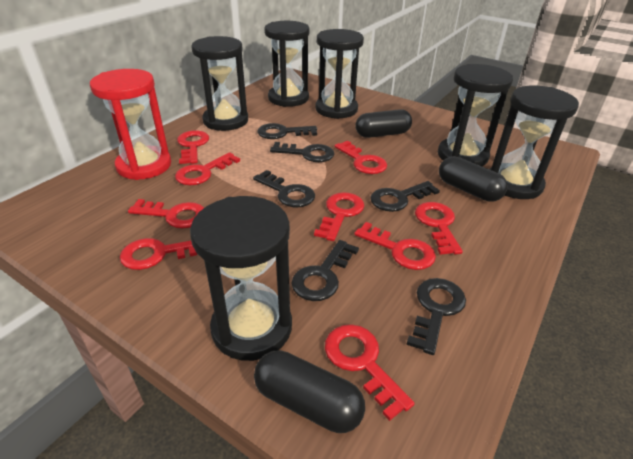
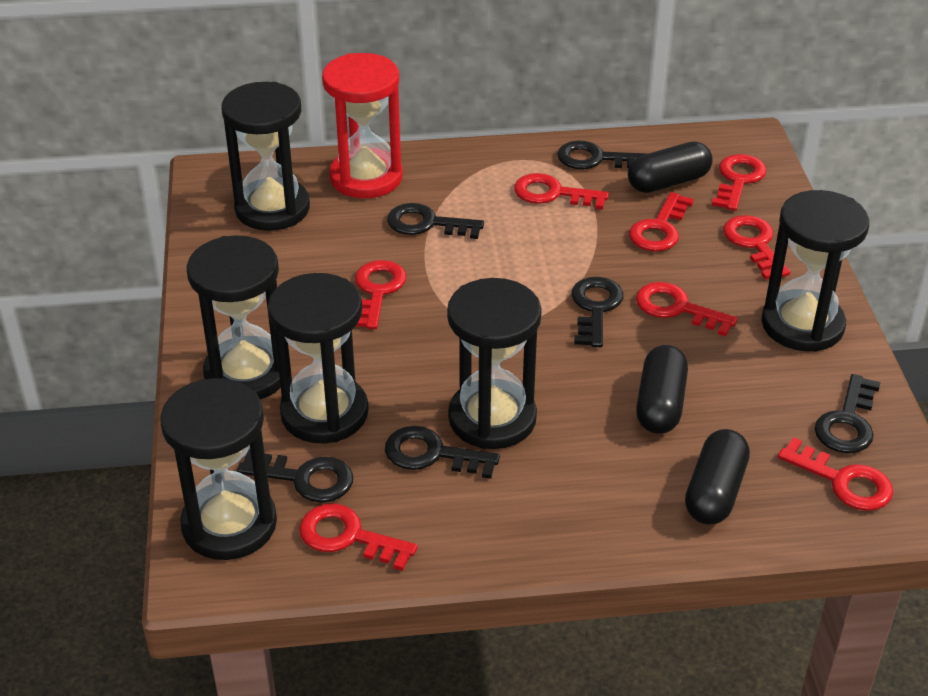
red key: 9 -> 8

